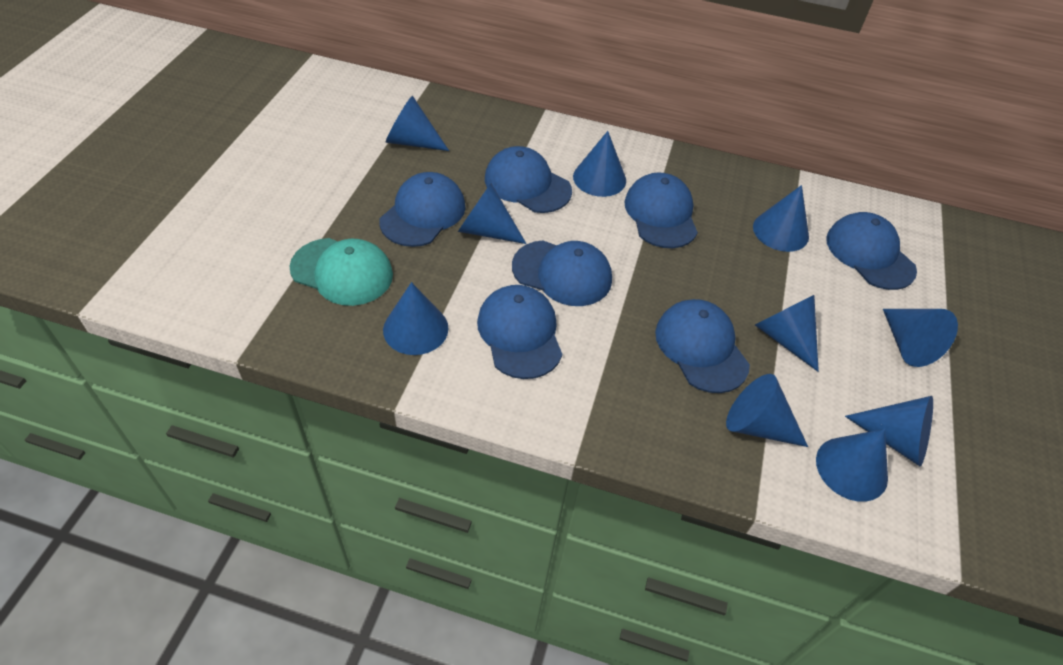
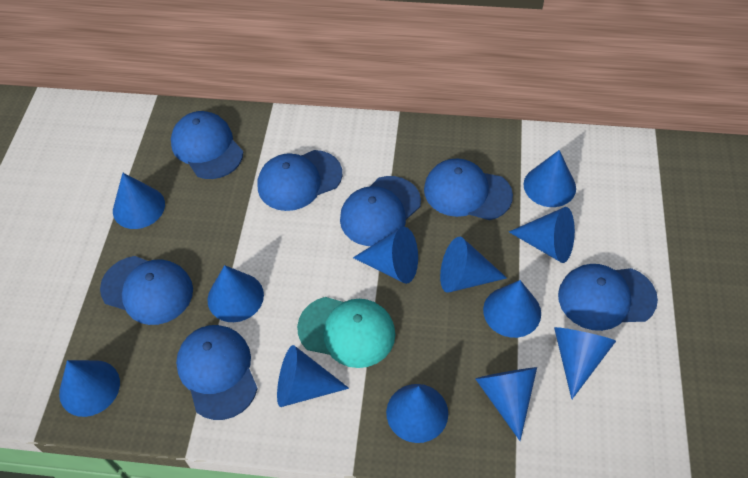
blue cone: 10 -> 12

